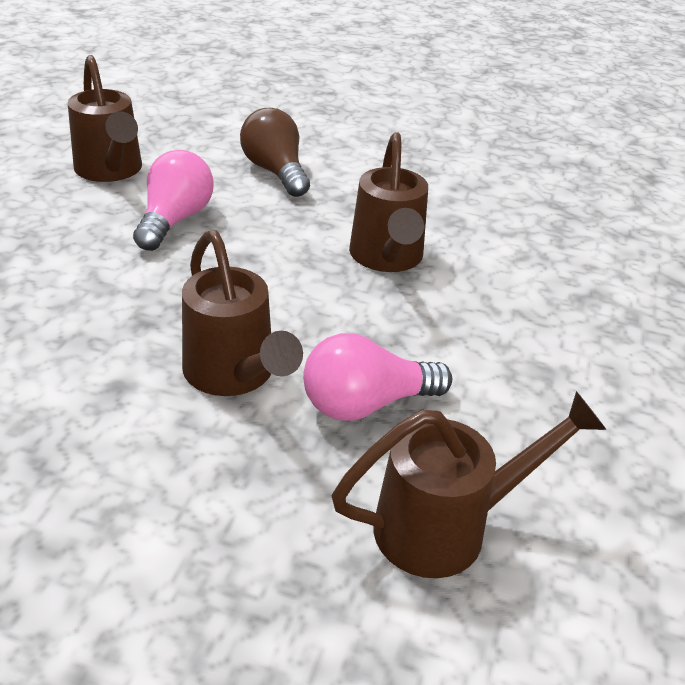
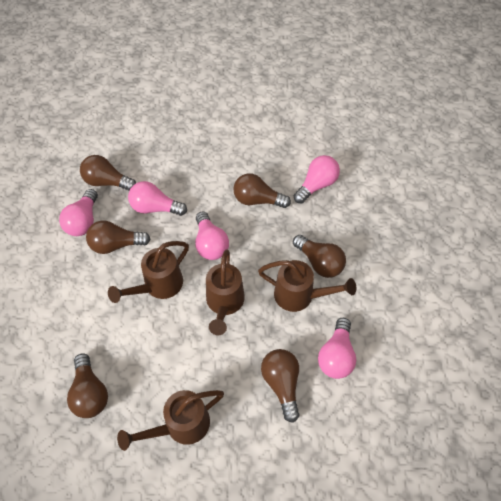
brown light bulb: 1 -> 6
pink light bulb: 2 -> 5

